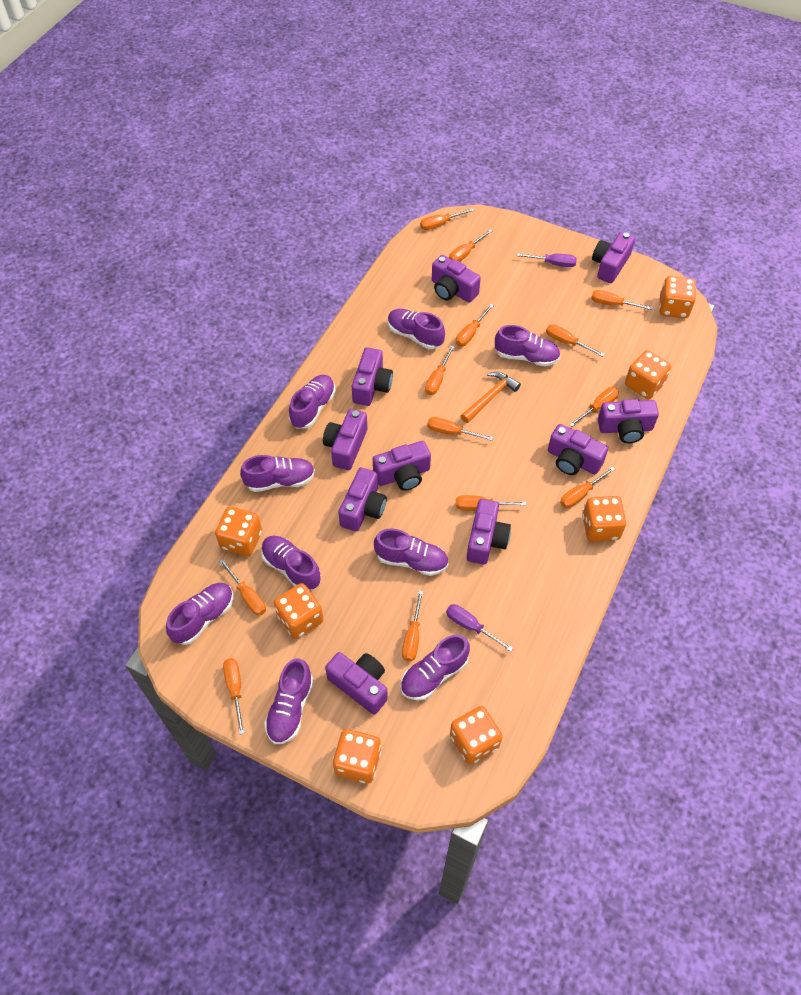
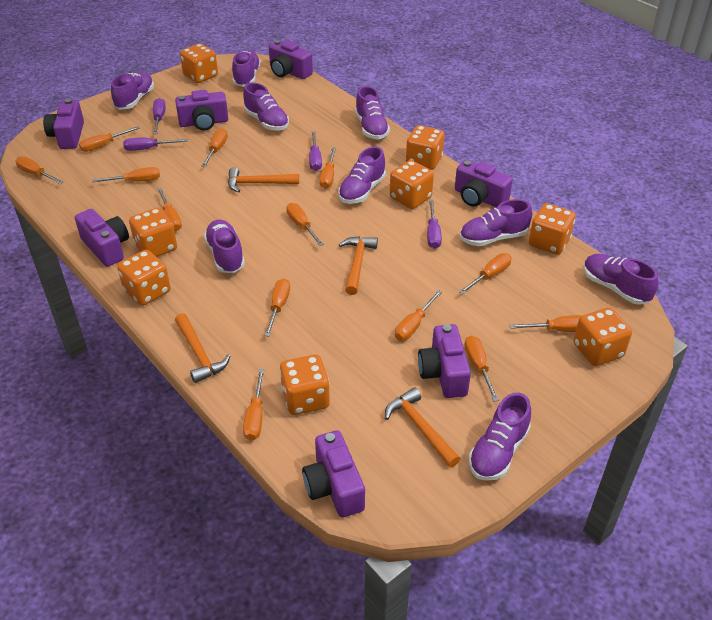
orange dice: 7 -> 8
orange hammer: 1 -> 4
purple camera: 10 -> 7
purple screwdriver: 2 -> 4

